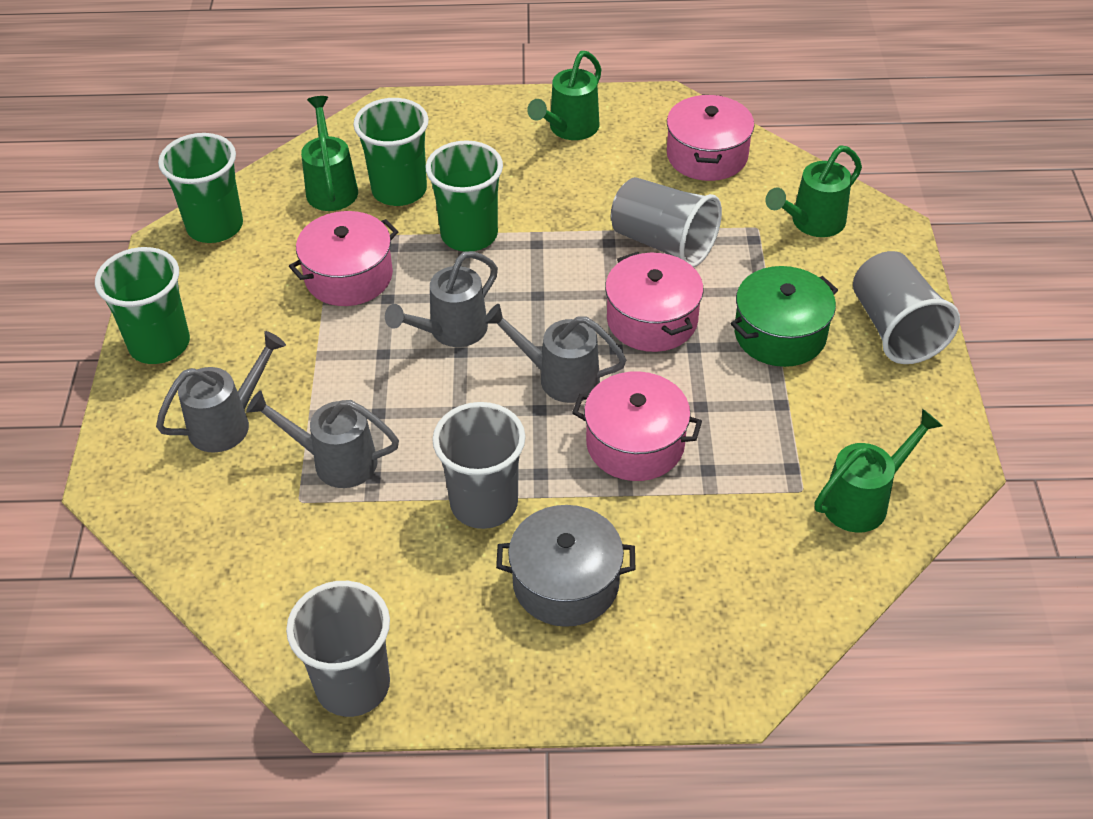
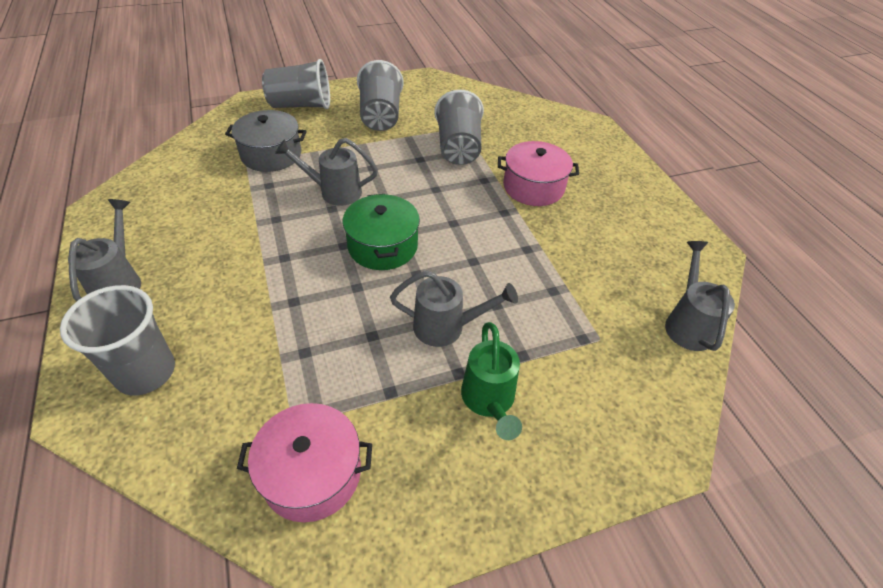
green cup: 4 -> 0
green watering can: 4 -> 1
pink pot: 4 -> 2

